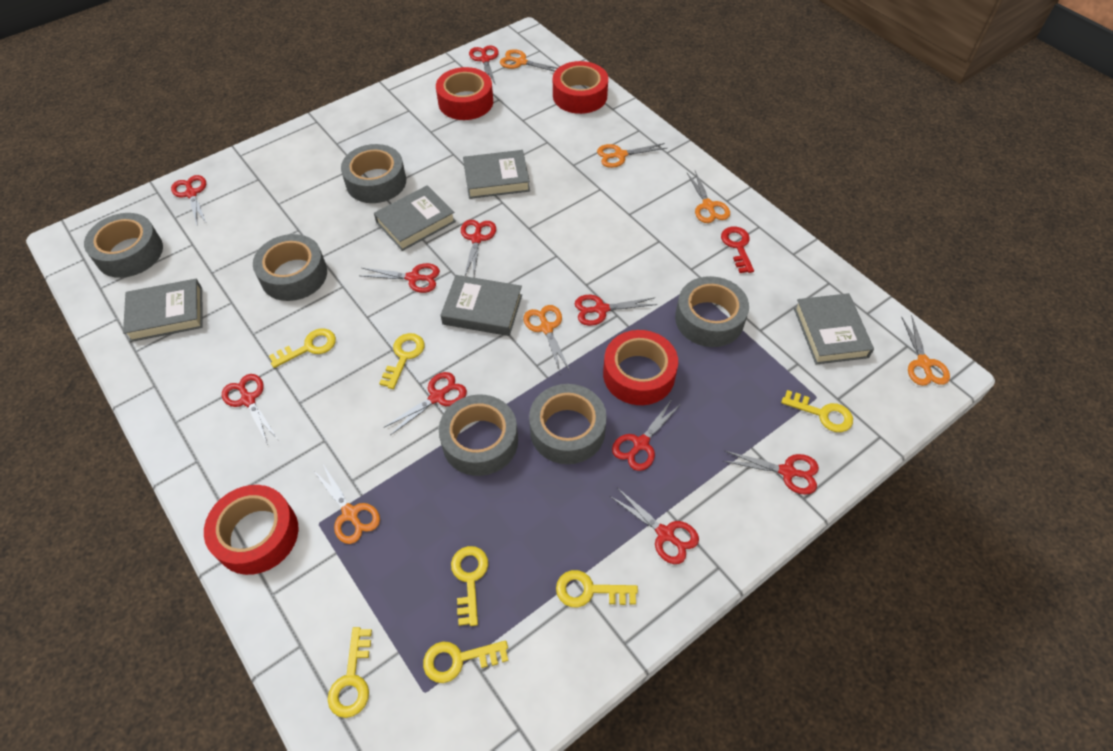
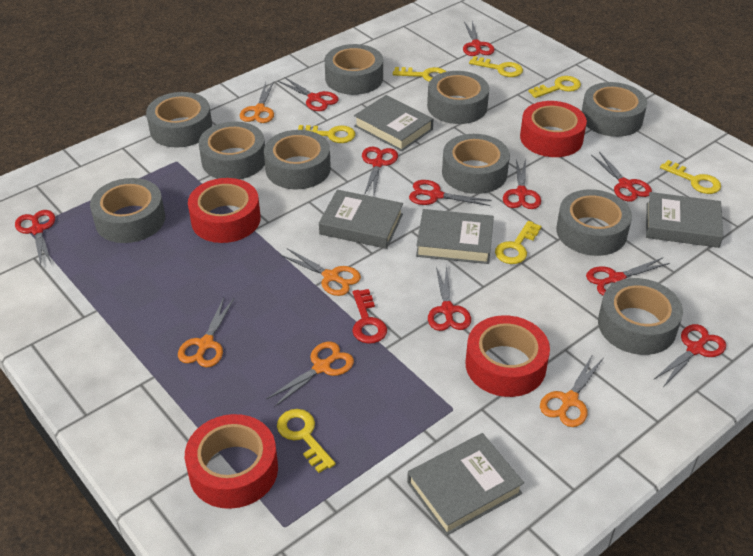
grey tape: 6 -> 10
orange scissors: 6 -> 5

